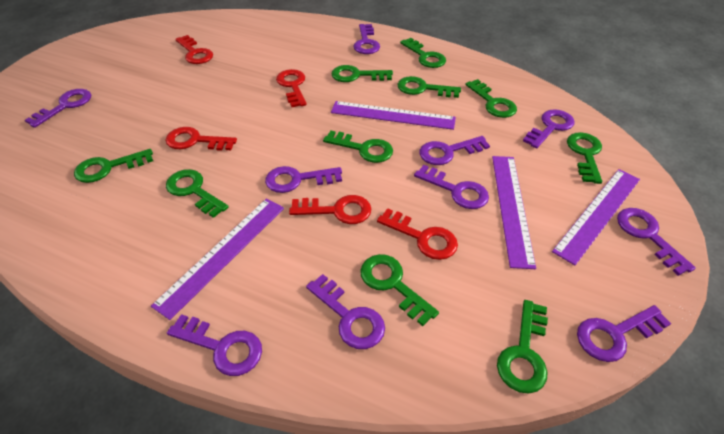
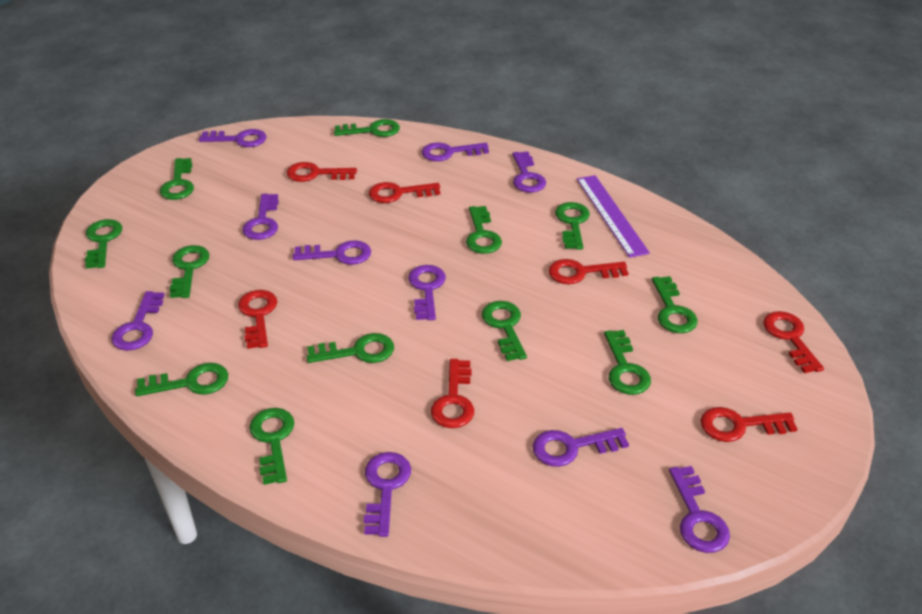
green key: 10 -> 12
purple ruler: 4 -> 1
red key: 5 -> 7

